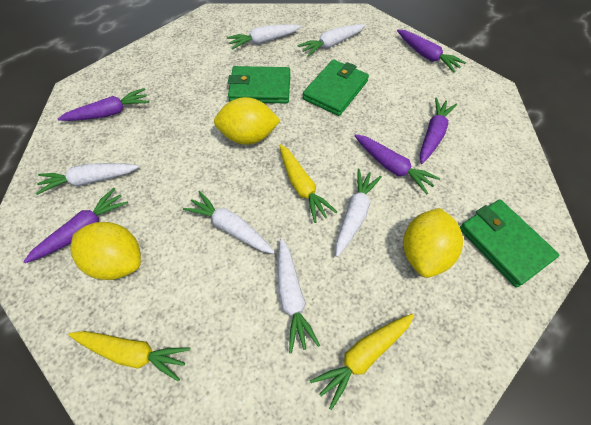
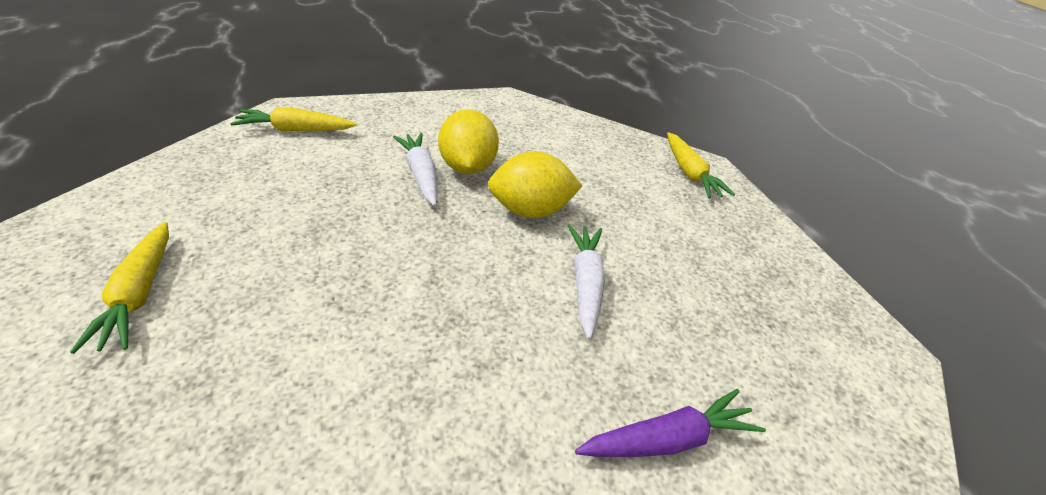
green wallet: 3 -> 0
purple carrot: 5 -> 1
white carrot: 6 -> 2
yellow lemon: 3 -> 2

